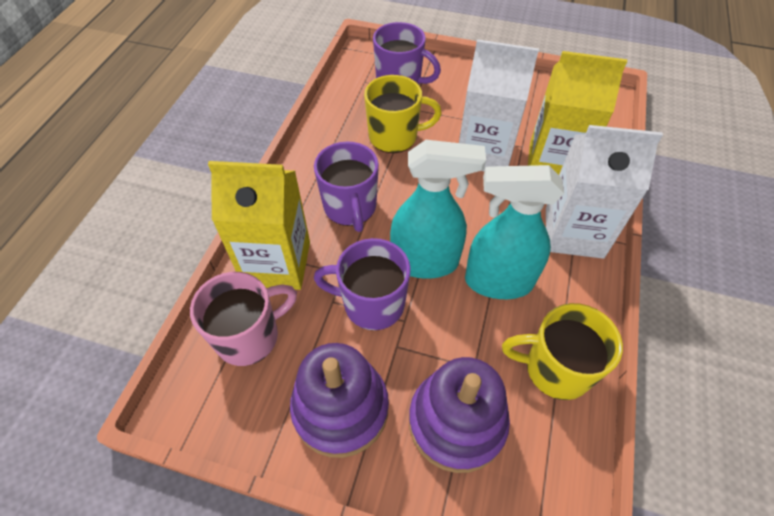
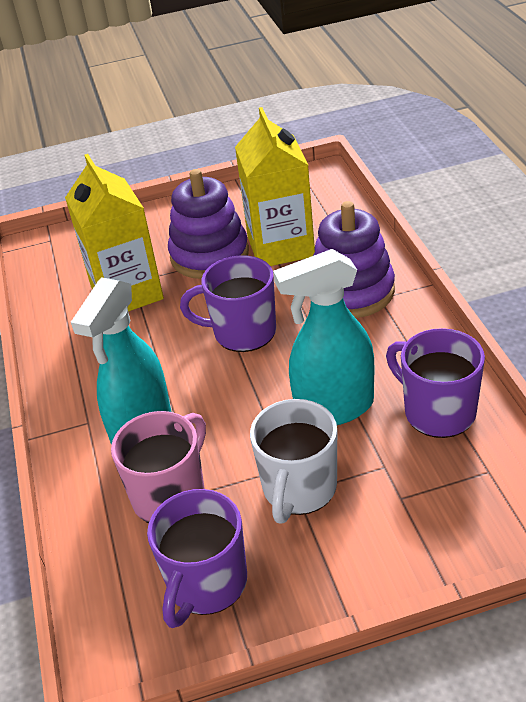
white carton: 2 -> 0
white mug: 0 -> 1
yellow mug: 2 -> 0

